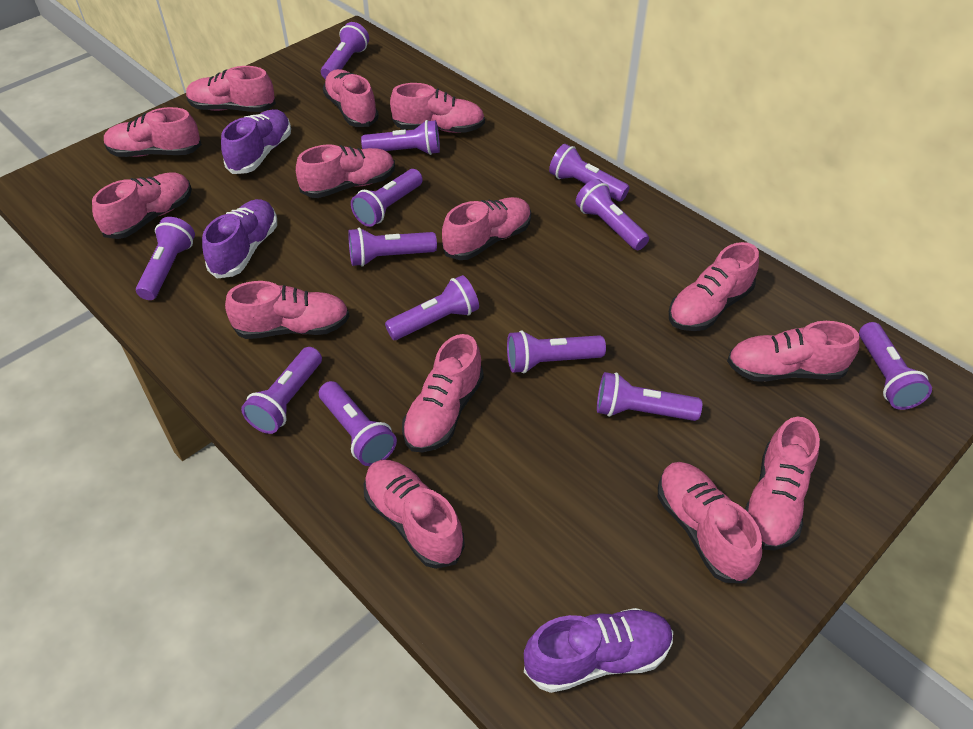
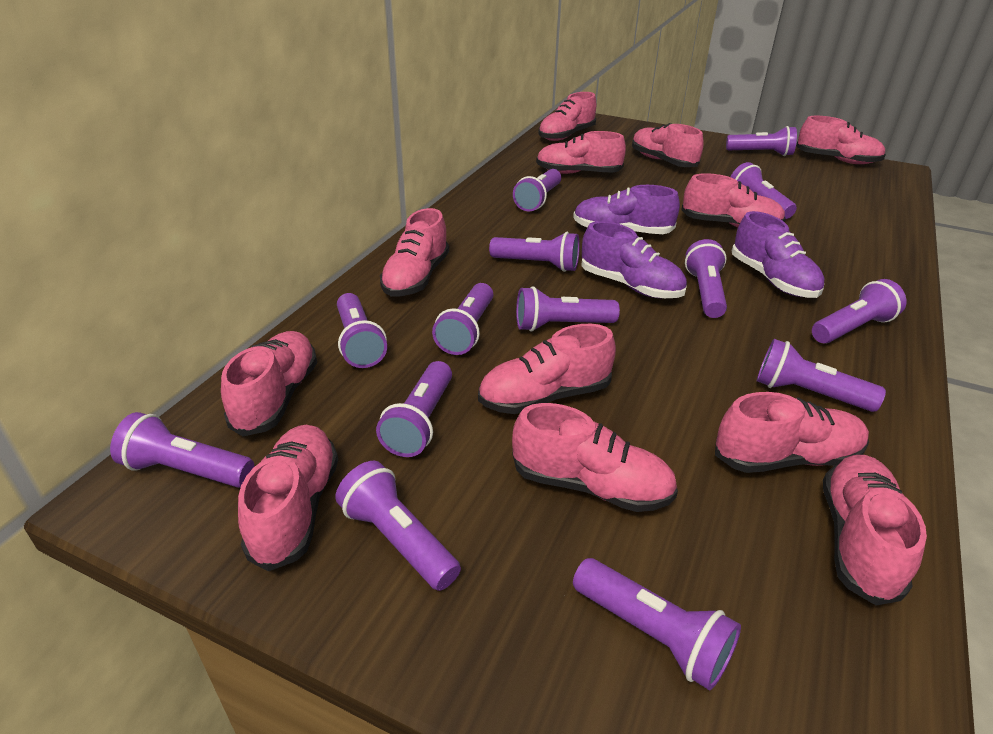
pink shoe: 14 -> 12
purple flashlight: 13 -> 14

